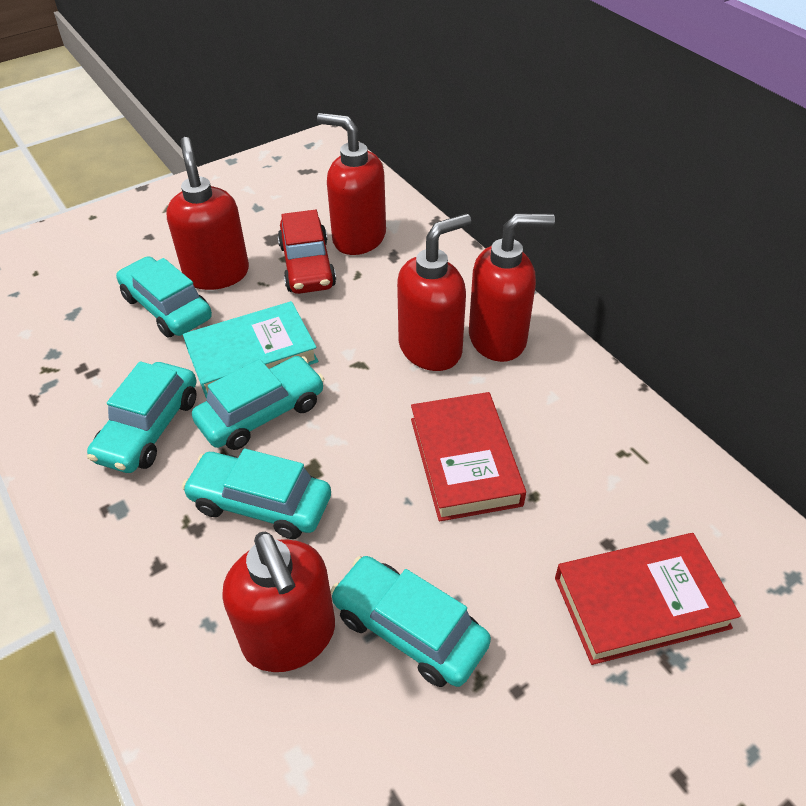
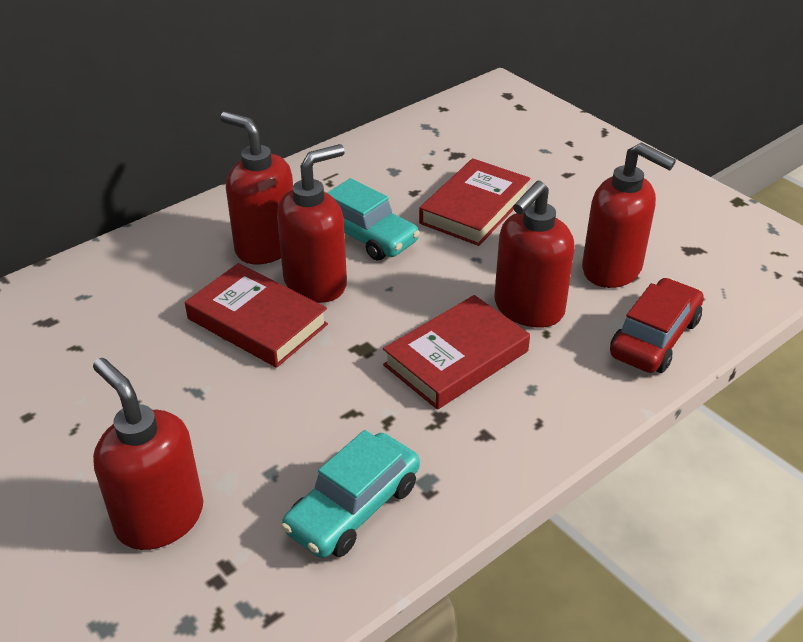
red book: 2 -> 3
turquoise book: 1 -> 0
turquoise car: 5 -> 2

